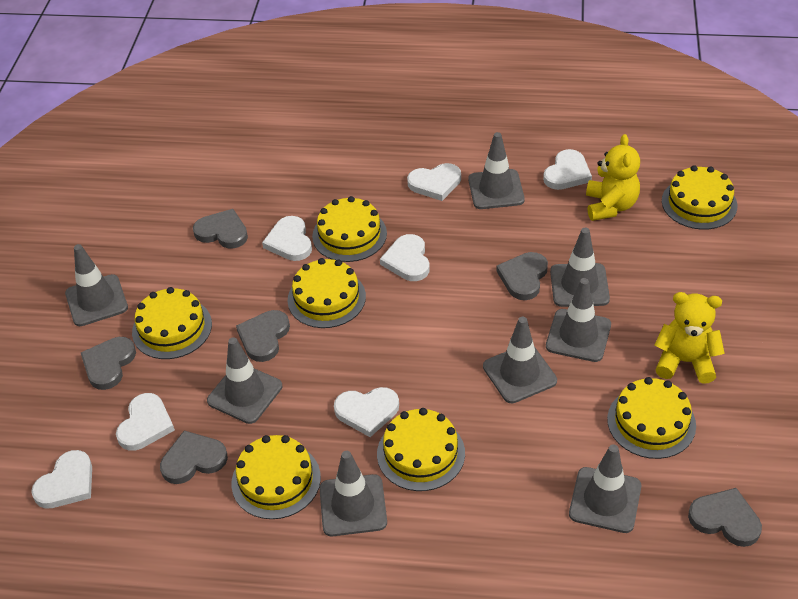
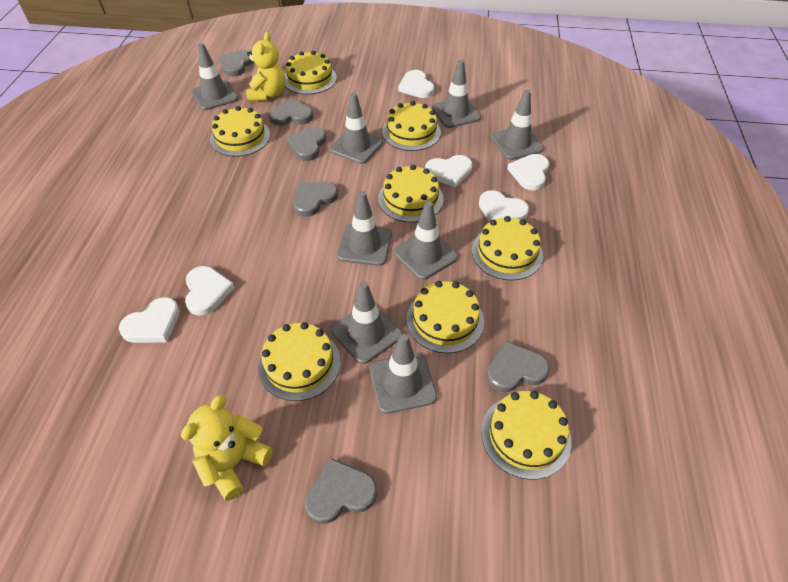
white heart: 7 -> 6
yellow cake: 7 -> 8

